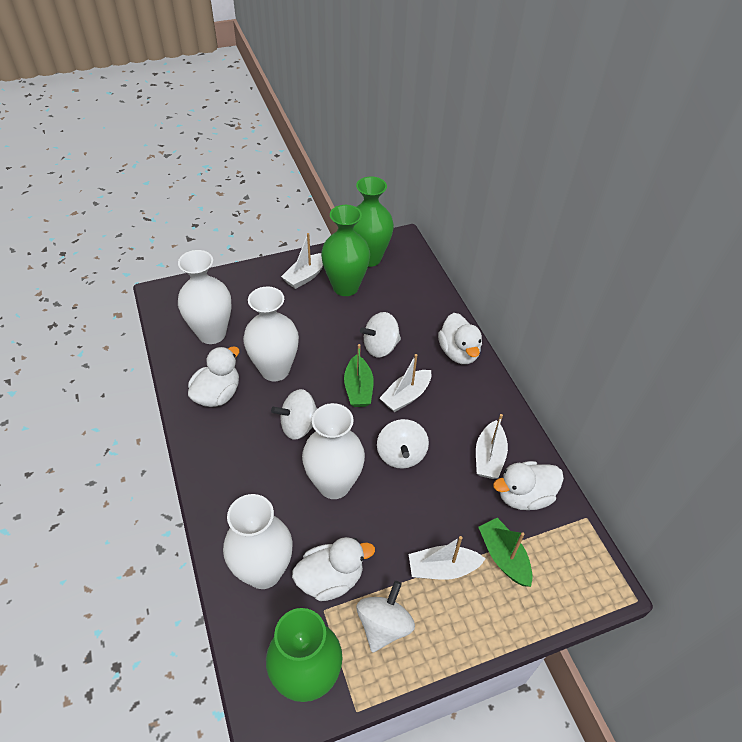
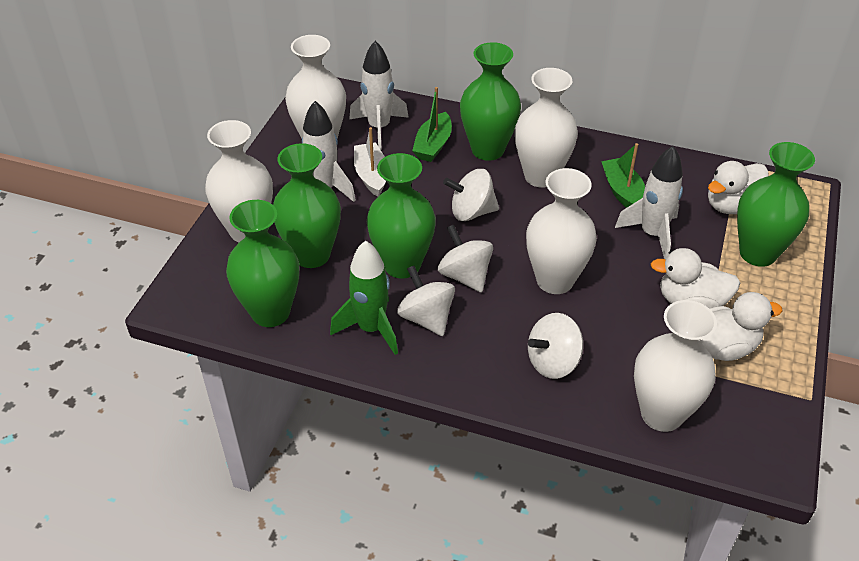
green rocket: 0 -> 1
green vase: 3 -> 5
white boat: 4 -> 1
white duck: 4 -> 3
white rocket: 0 -> 3
white vase: 4 -> 5

